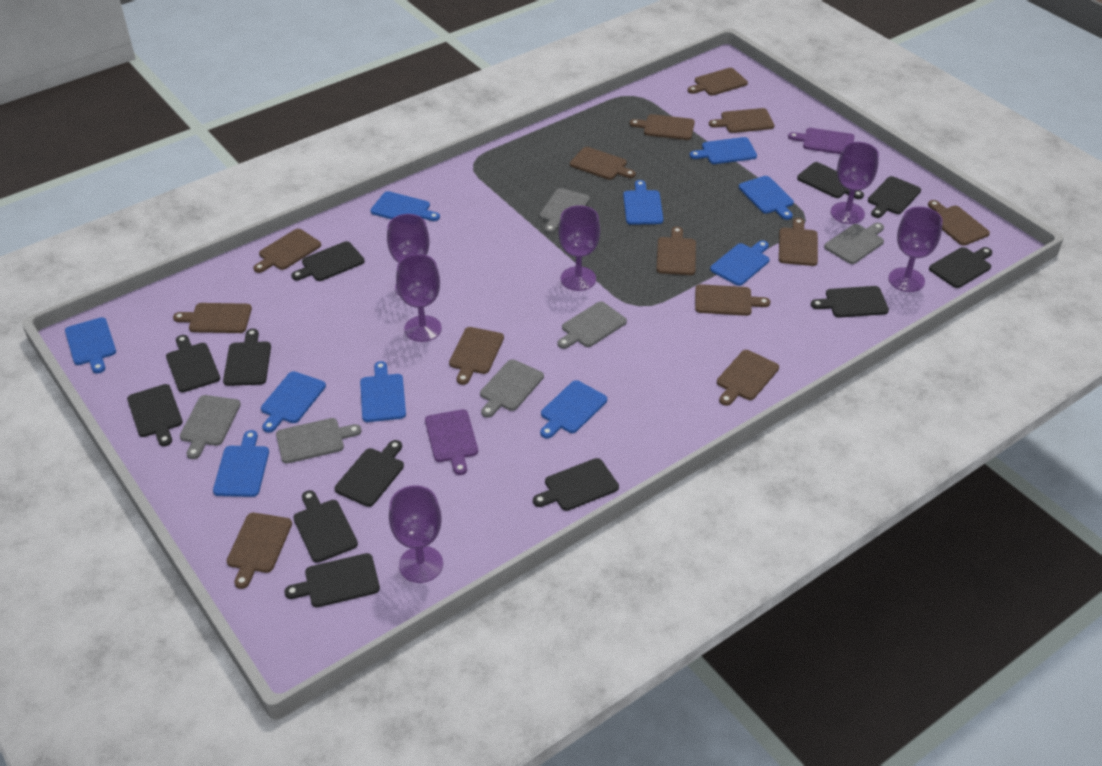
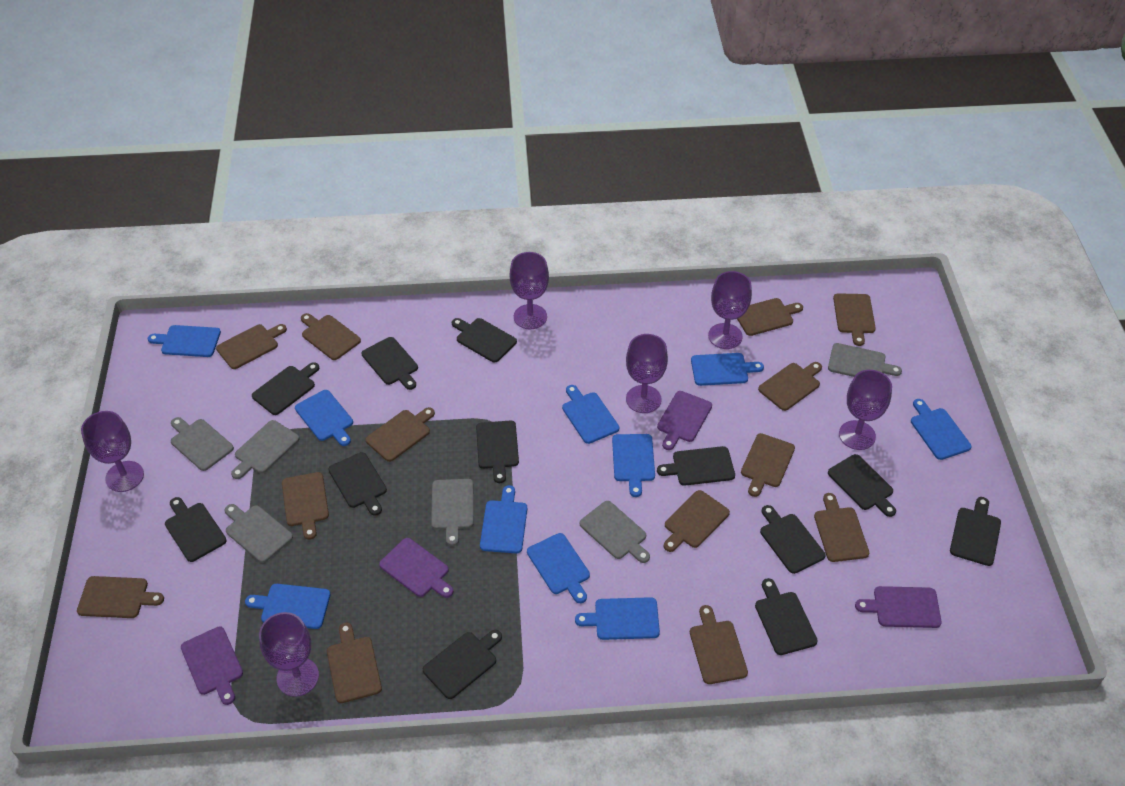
purple cutting board: 2 -> 4

